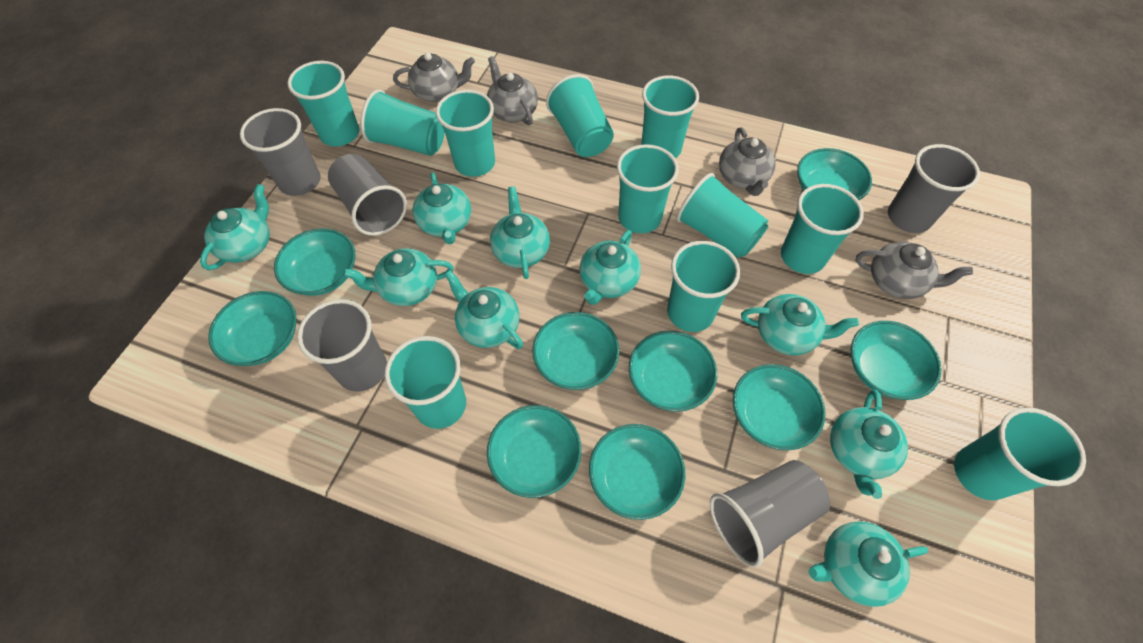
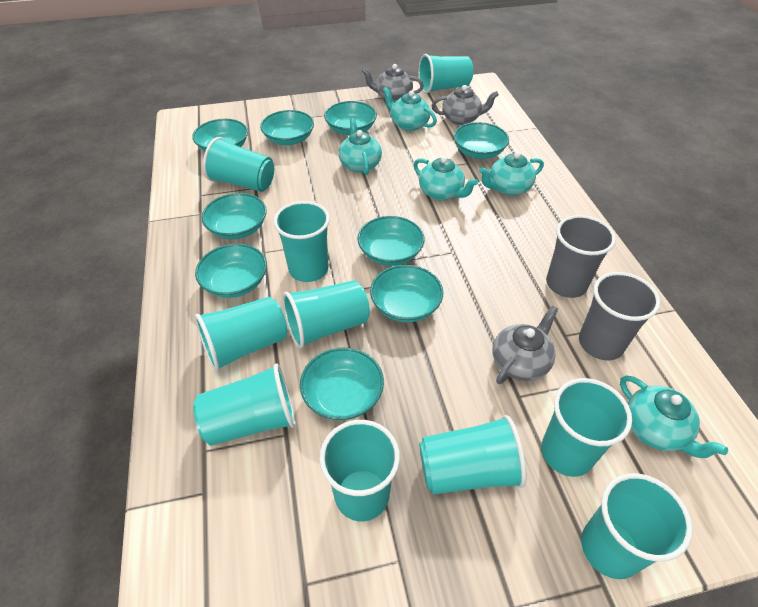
grey cup: 5 -> 2
grey teapot: 4 -> 3
turquoise cup: 11 -> 10
turquoise teapot: 9 -> 5

